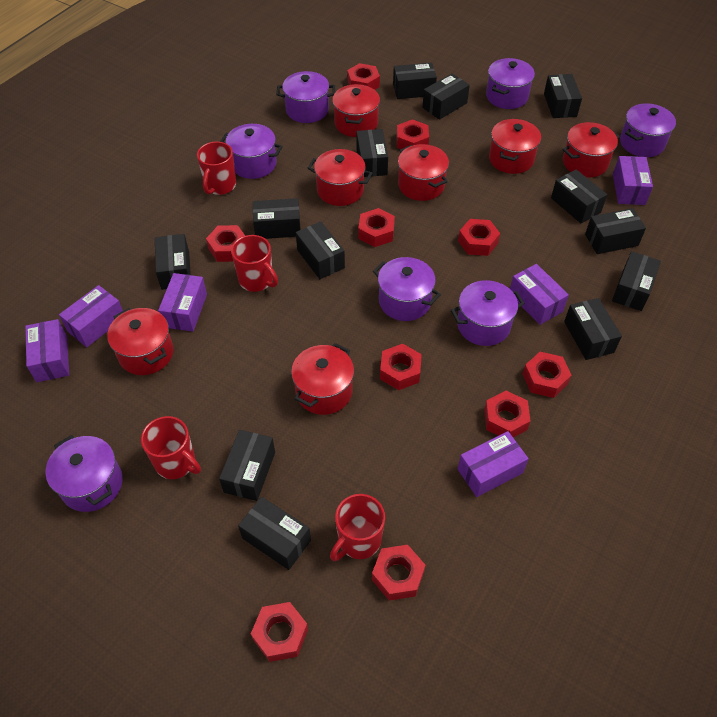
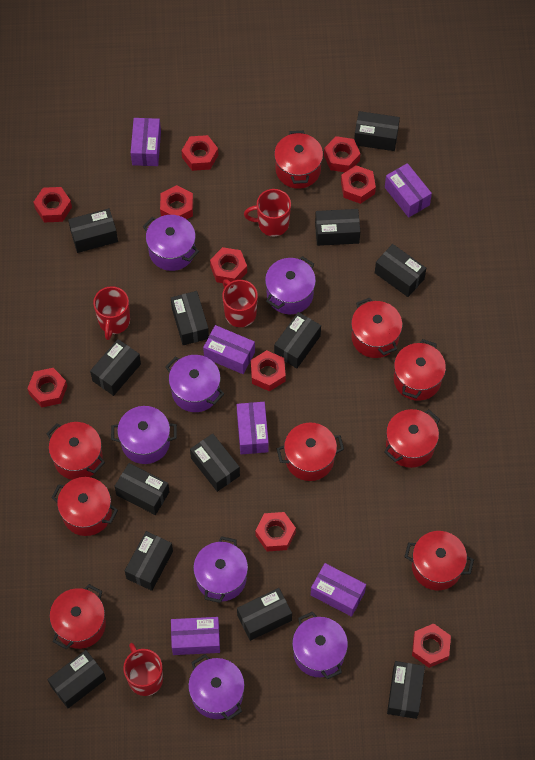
red pot: 7 -> 9

